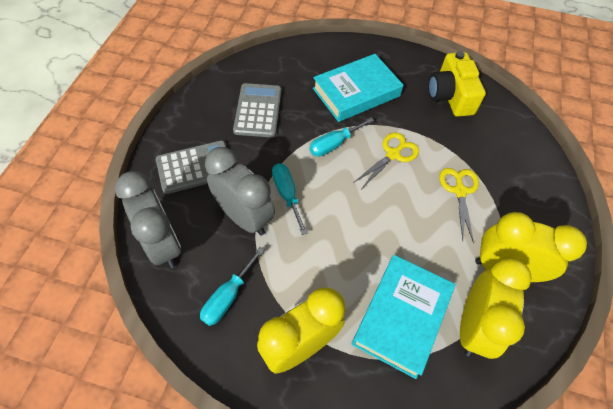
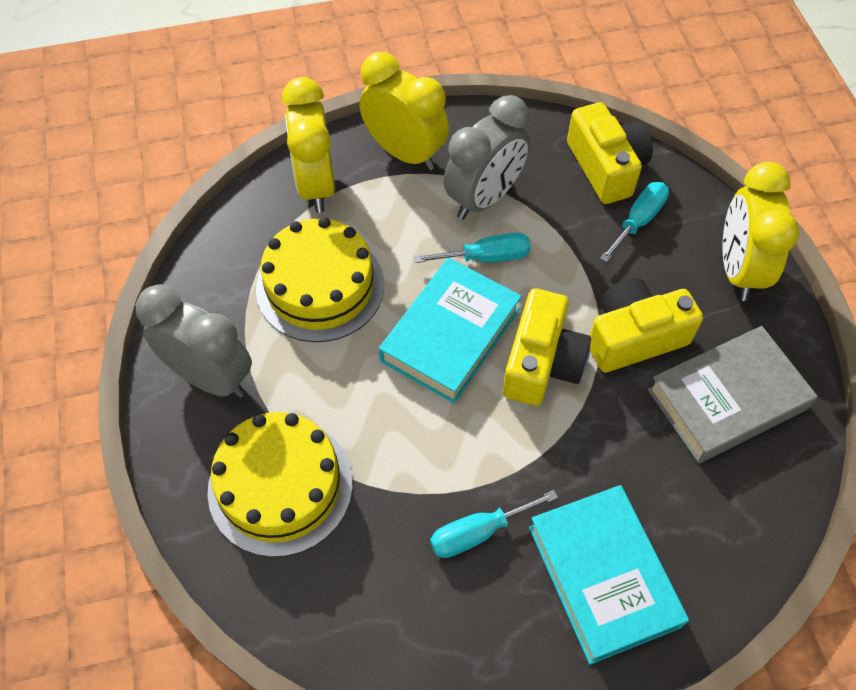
grey book: 0 -> 1
grey calculator: 2 -> 0
yellow cake: 0 -> 2
yellow camera: 1 -> 3
yellow scissors: 2 -> 0

